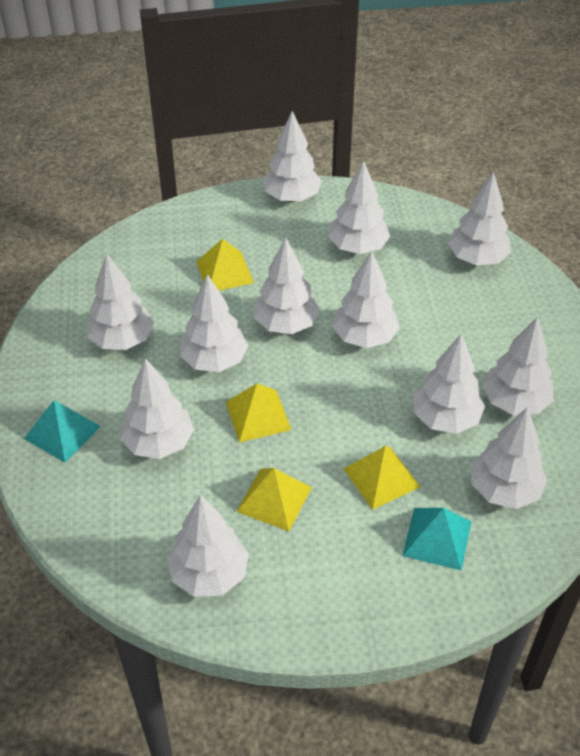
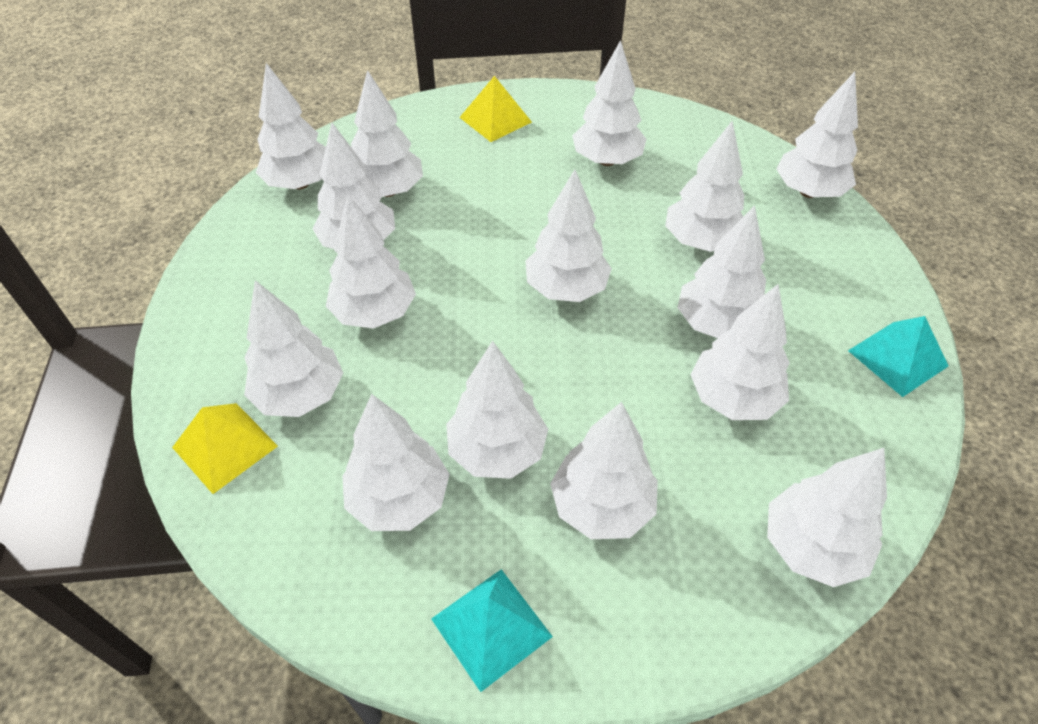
white tree: 12 -> 15
yellow pyramid: 4 -> 2

